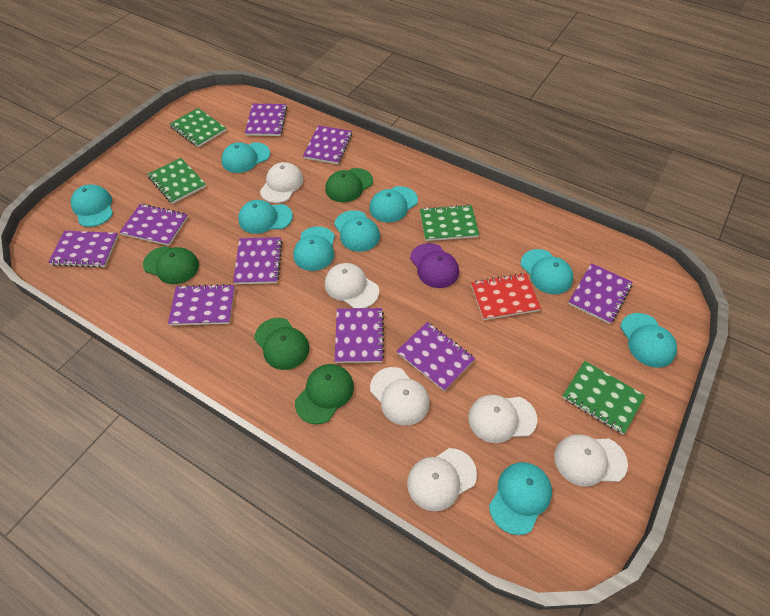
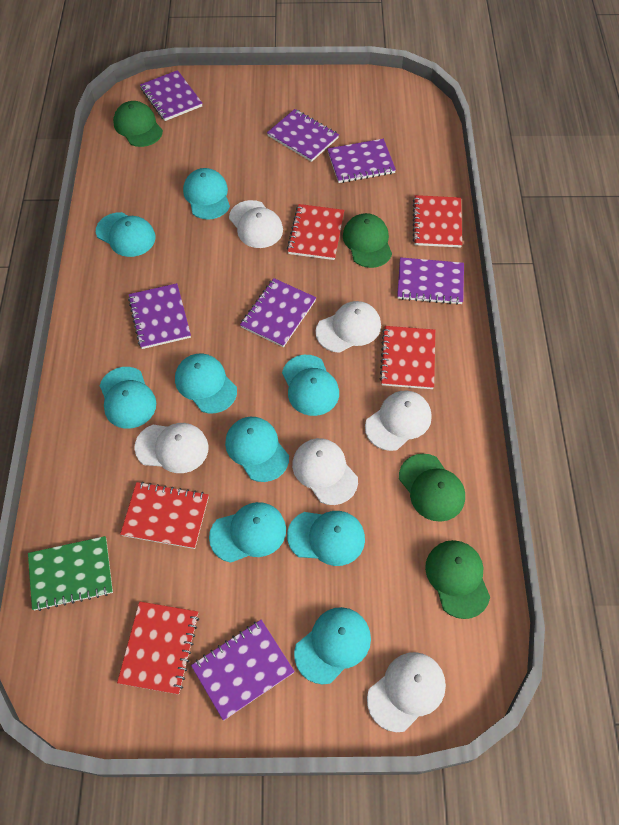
green notebook: 4 -> 1
purple cap: 1 -> 0
purple notebook: 9 -> 7
red notebook: 1 -> 5

